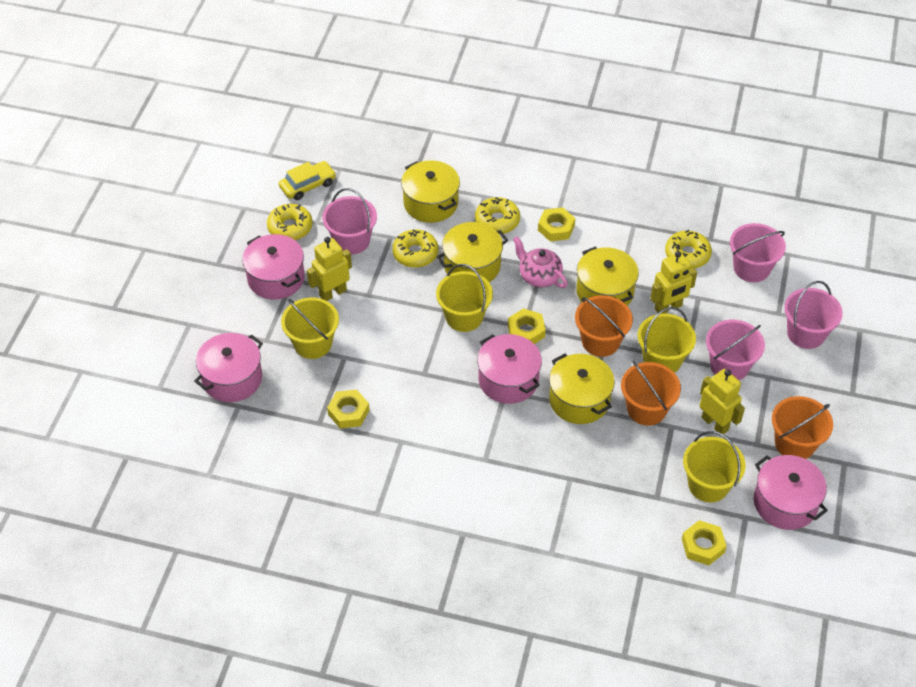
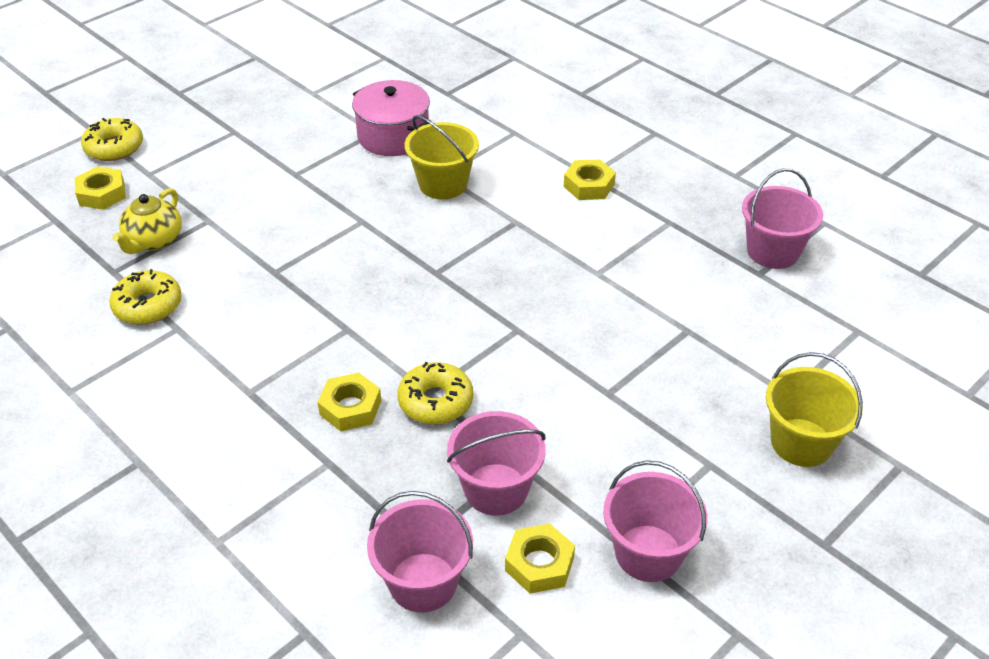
orange bucket: 3 -> 0
pink pot: 4 -> 1
pink teapot: 1 -> 0
yellow bucket: 4 -> 2
yellow car: 1 -> 0
yellow donut: 4 -> 3
yellow pot: 4 -> 0
yellow robot: 3 -> 0
yellow teapot: 0 -> 1

